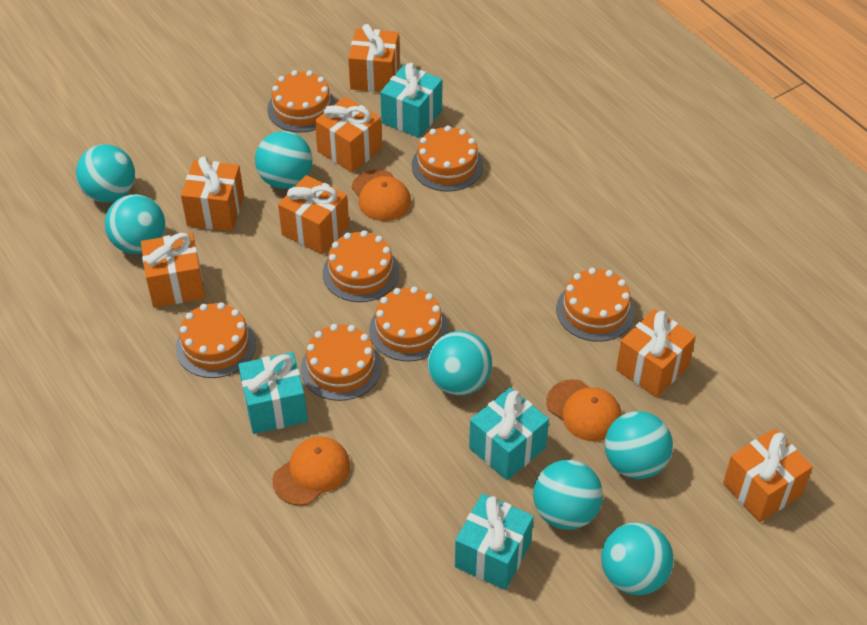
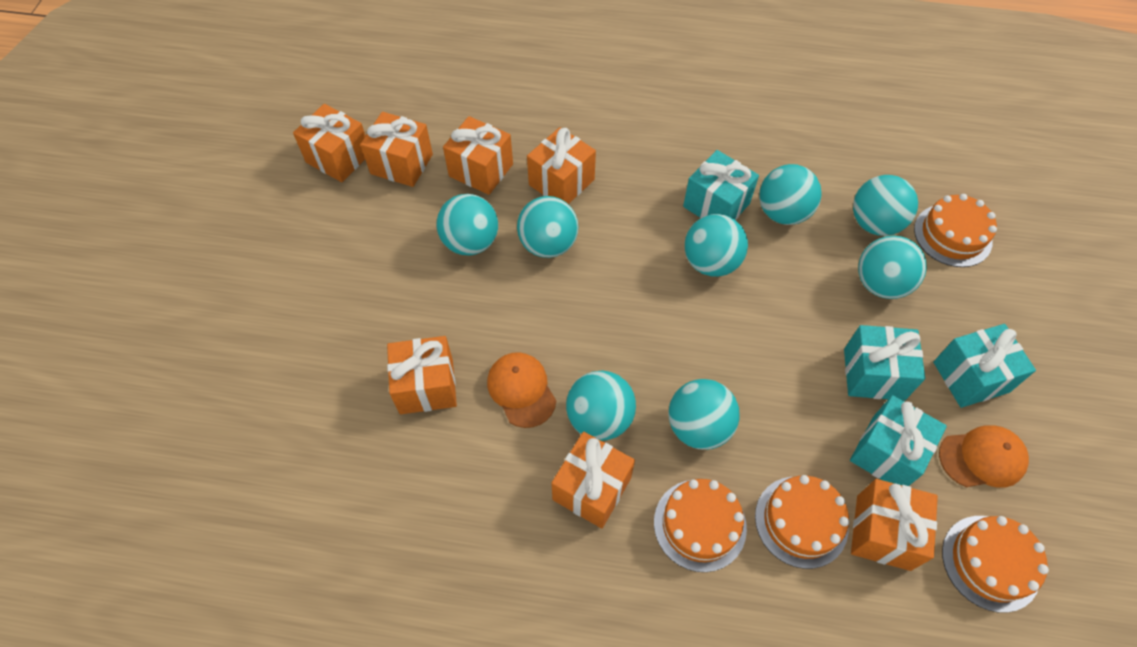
orange cake: 7 -> 4
orange cap: 3 -> 2
turquoise ball: 7 -> 8

